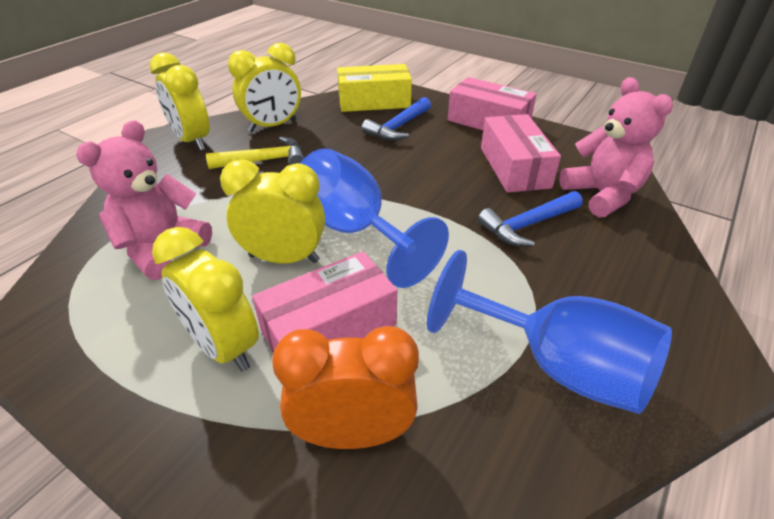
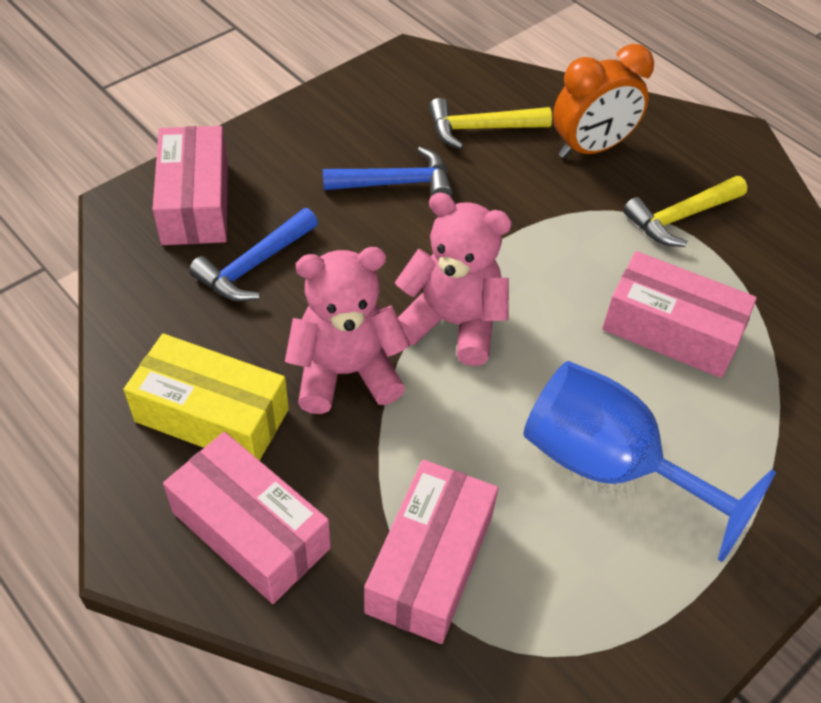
blue goblet: 2 -> 1
pink box: 3 -> 4
yellow clock: 4 -> 0
yellow hammer: 1 -> 2

